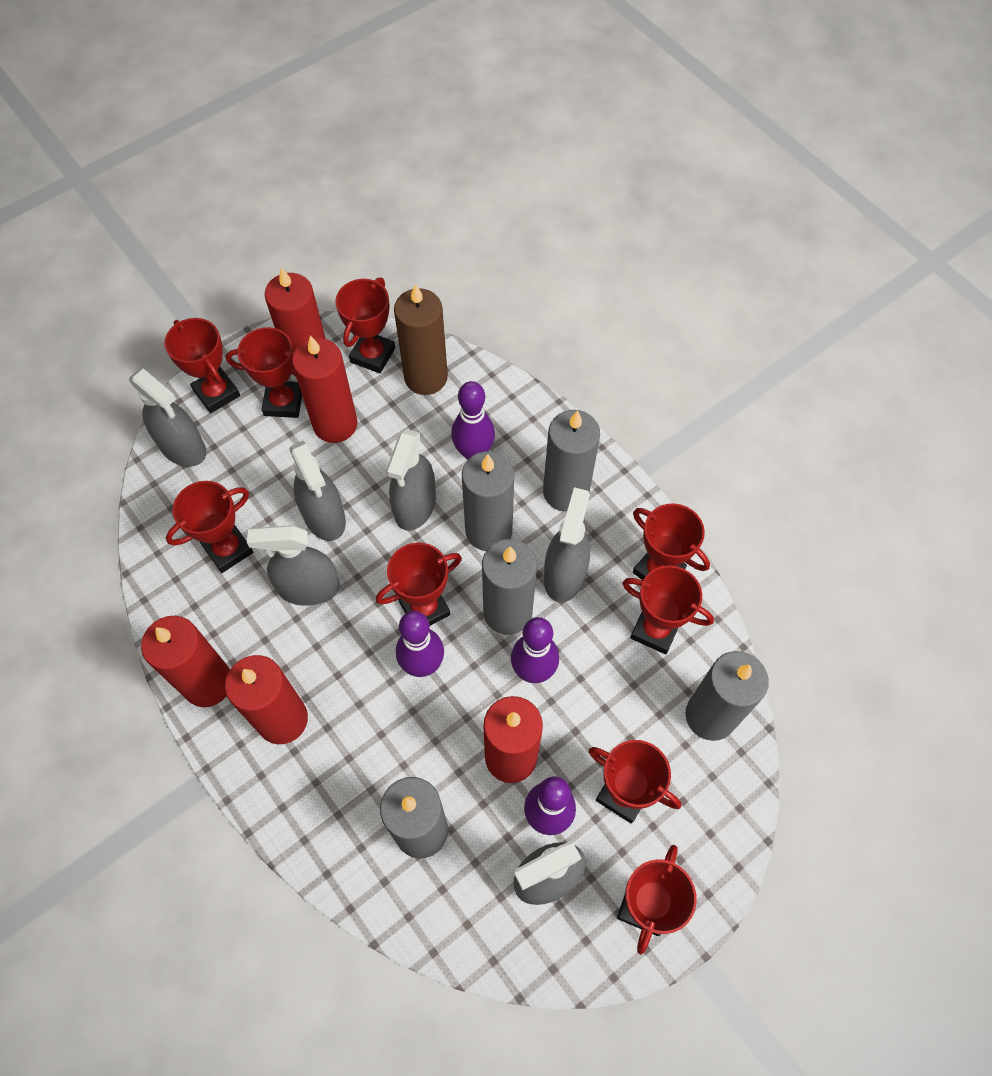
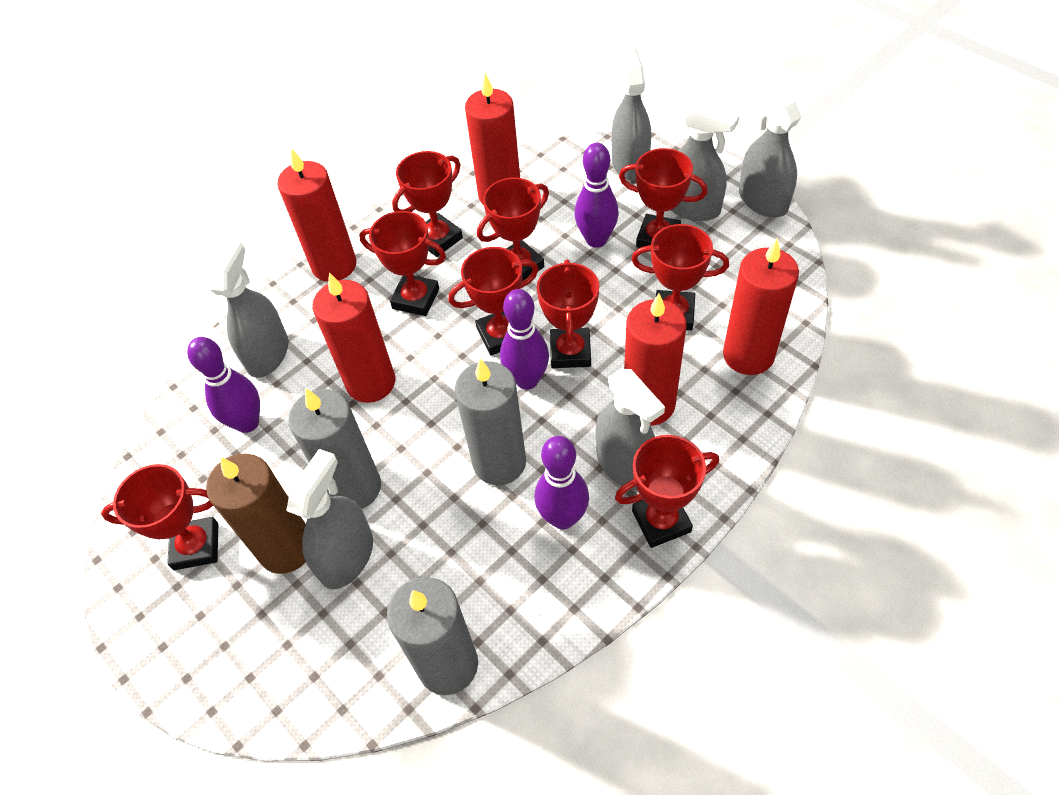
grey candle: 5 -> 3

